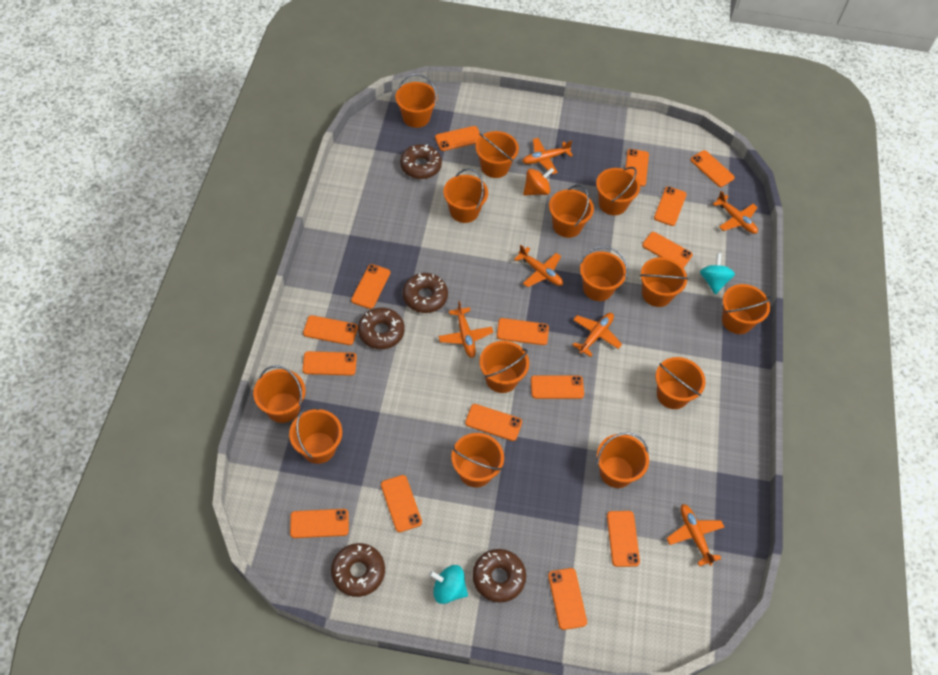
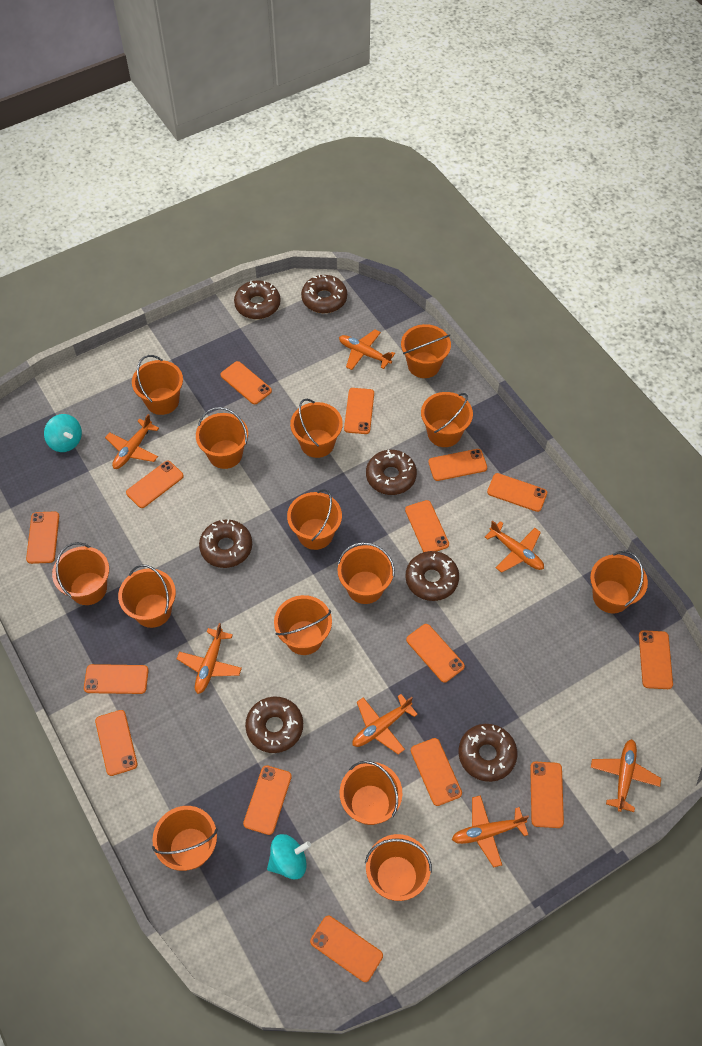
brown donut: 5 -> 7
orange plane: 6 -> 7
orange spinning top: 1 -> 0

